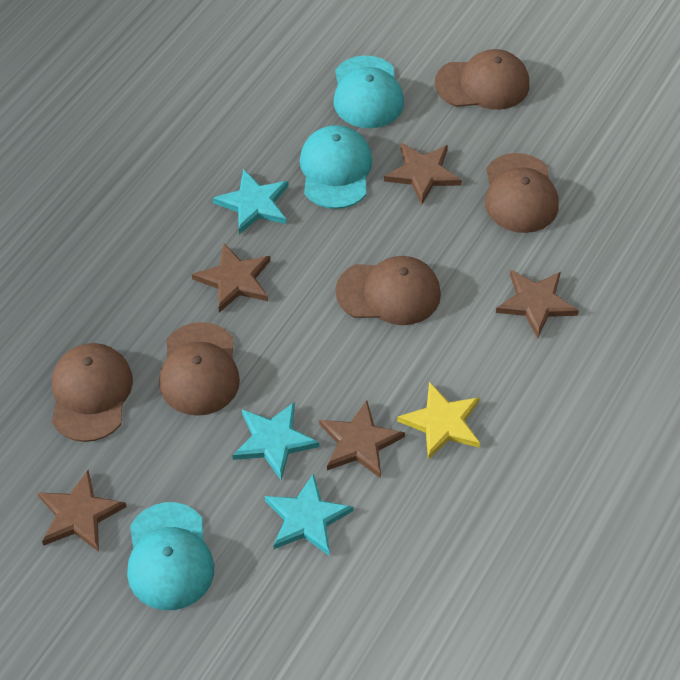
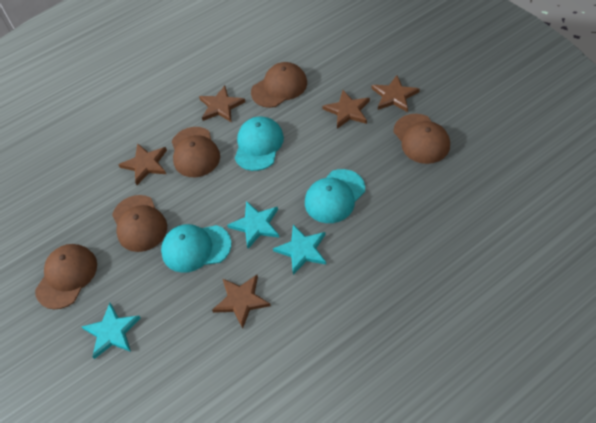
yellow star: 1 -> 0

